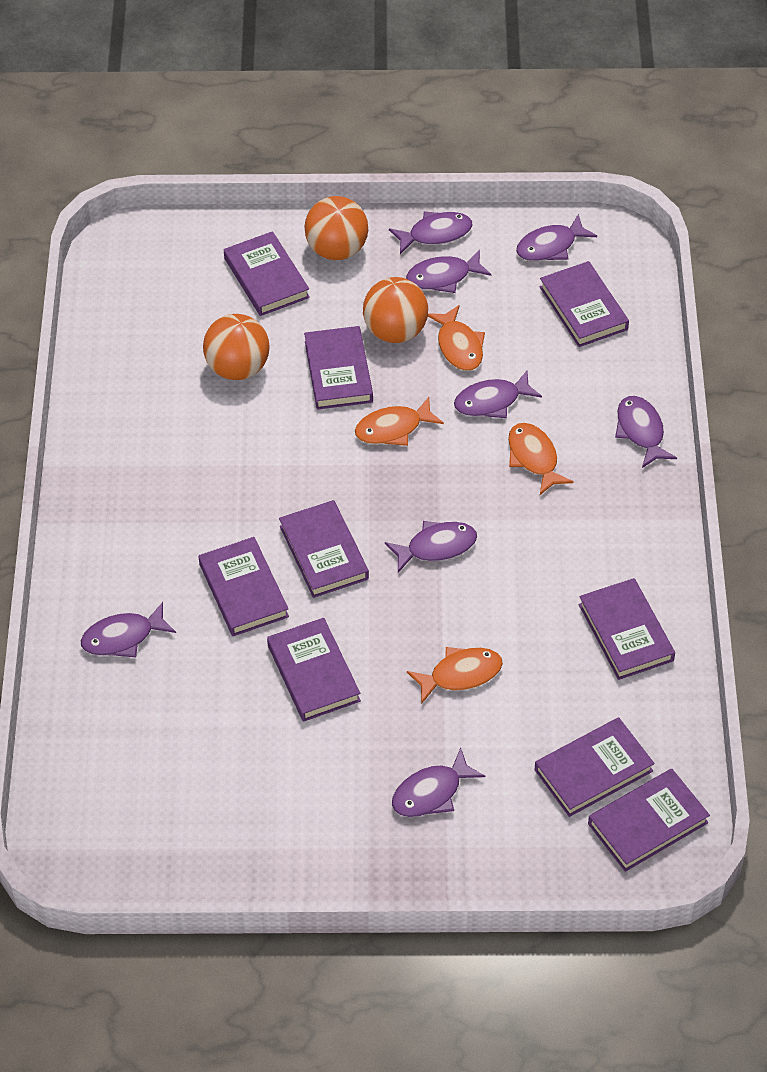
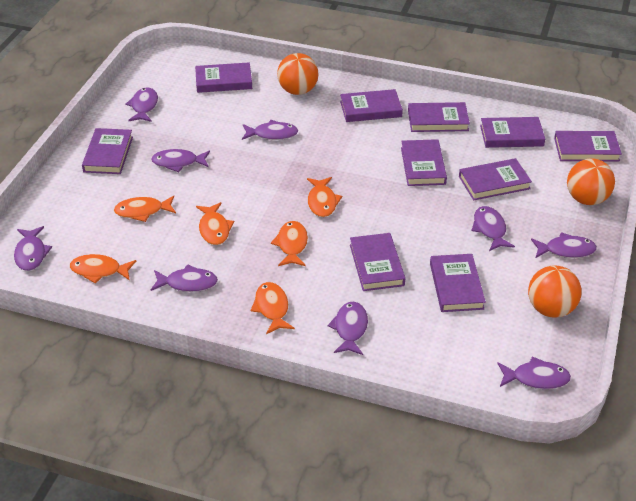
orange fish: 4 -> 6
purple book: 9 -> 10
purple fish: 8 -> 9

